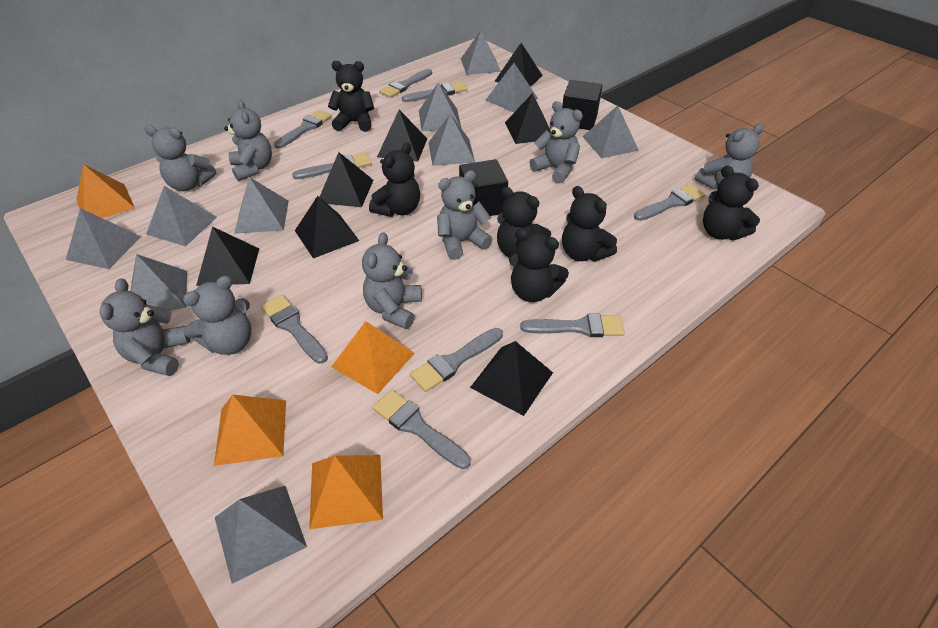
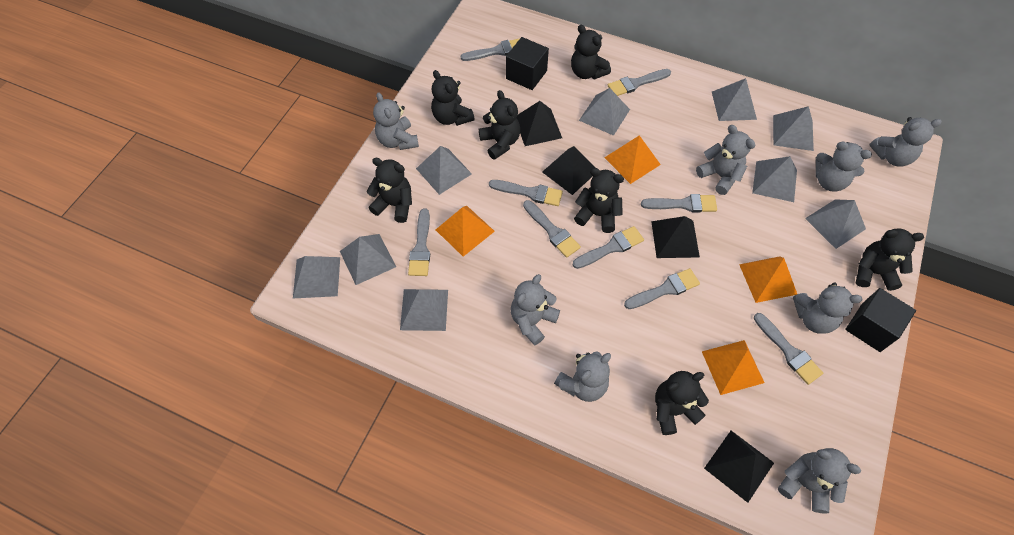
black pyramid: 7 -> 4
black teddy bear: 6 -> 7
grey pyramid: 10 -> 9

